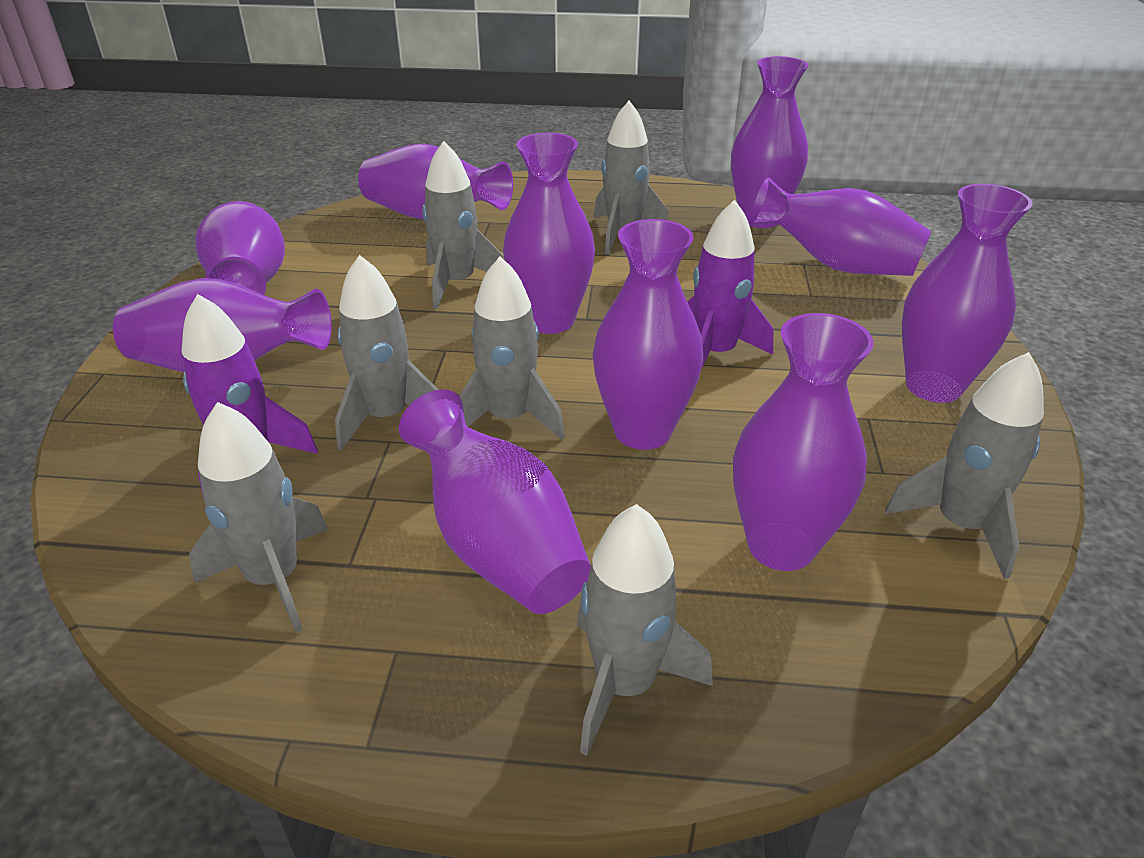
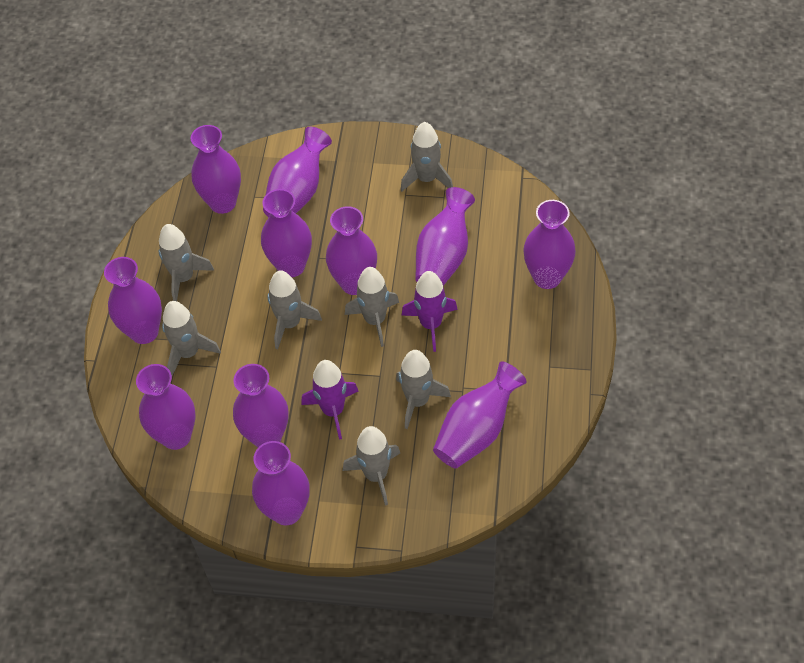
purple vase: 10 -> 11

